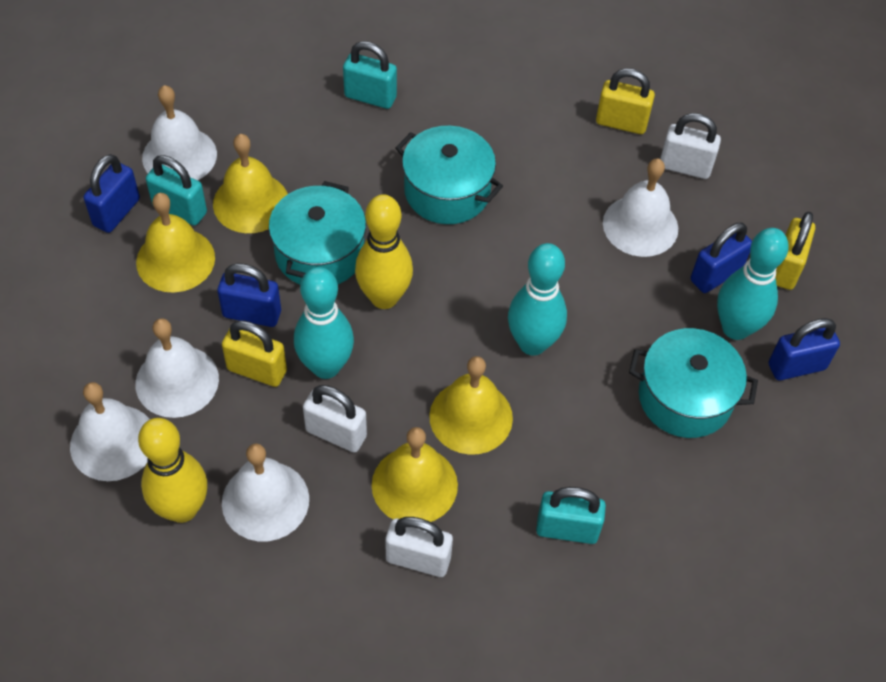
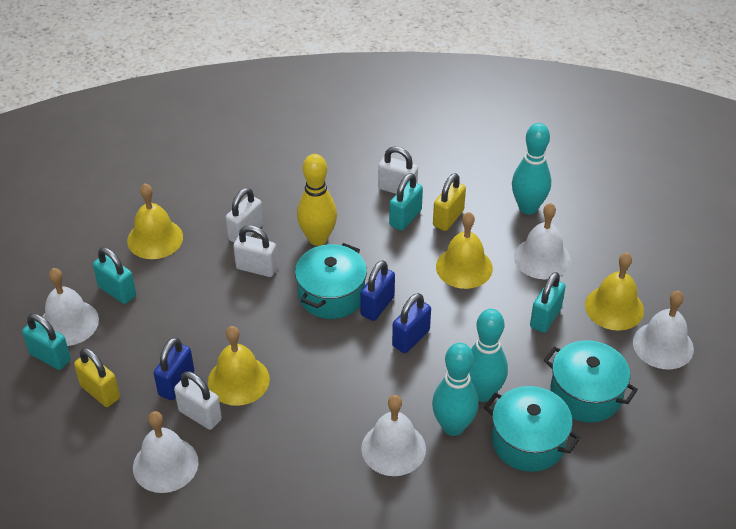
blue padlock: 4 -> 3
turquoise padlock: 3 -> 4
white padlock: 3 -> 4
yellow bowling pin: 2 -> 1
yellow padlock: 3 -> 2

